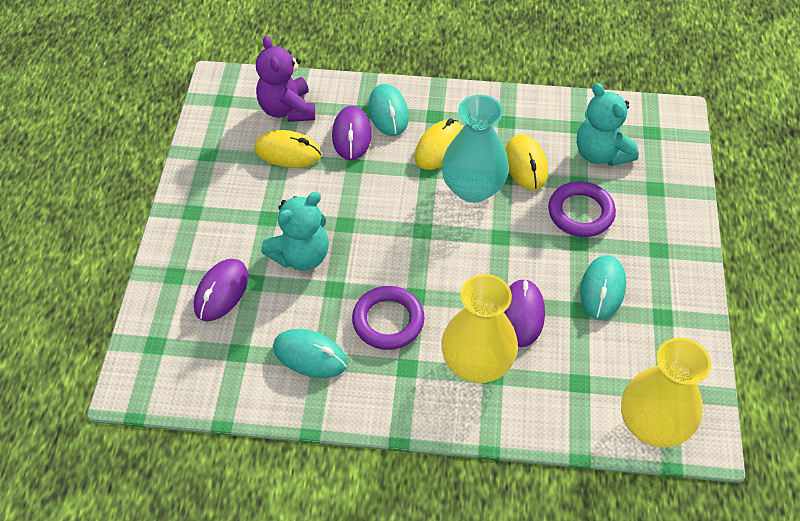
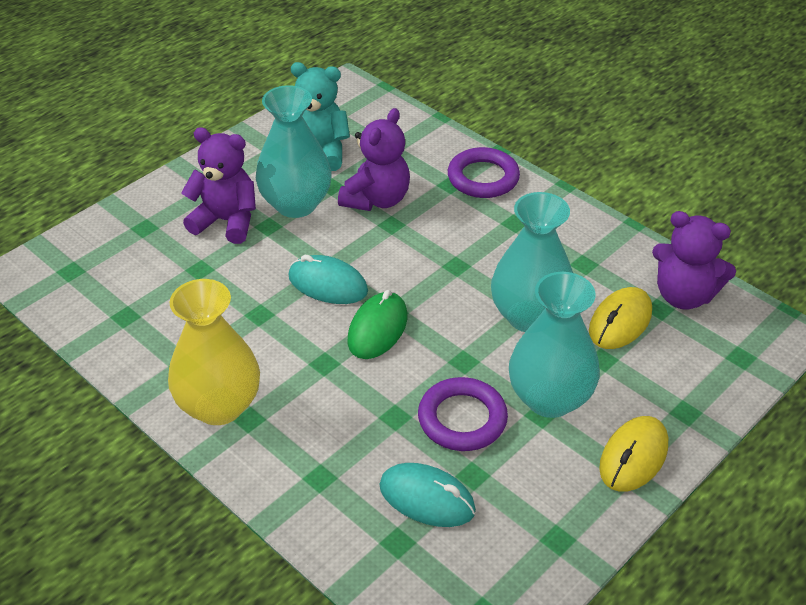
green mouse: 0 -> 1
purple mouse: 3 -> 0
purple teddy bear: 1 -> 3
turquoise mouse: 3 -> 2
turquoise teddy bear: 2 -> 1
turquoise vase: 1 -> 3
yellow mouse: 3 -> 2
yellow vase: 2 -> 1

